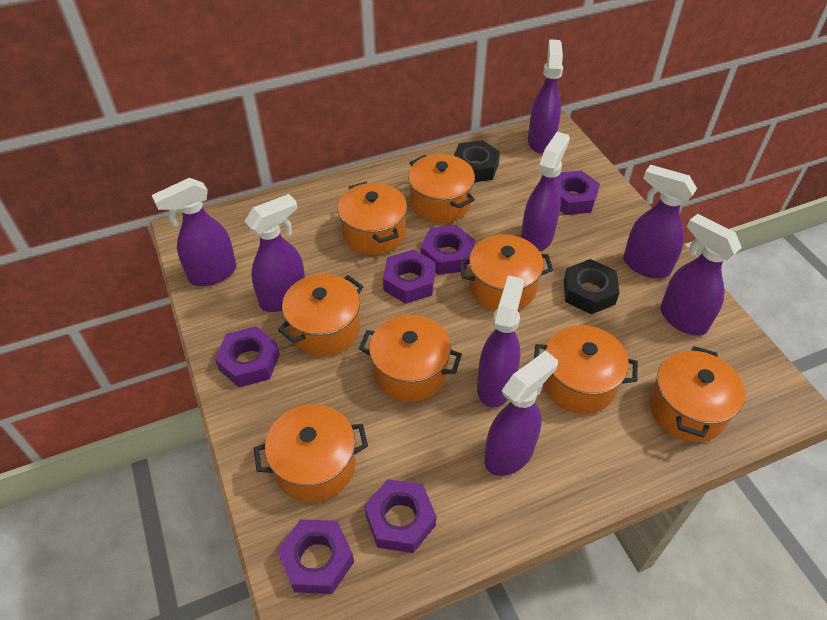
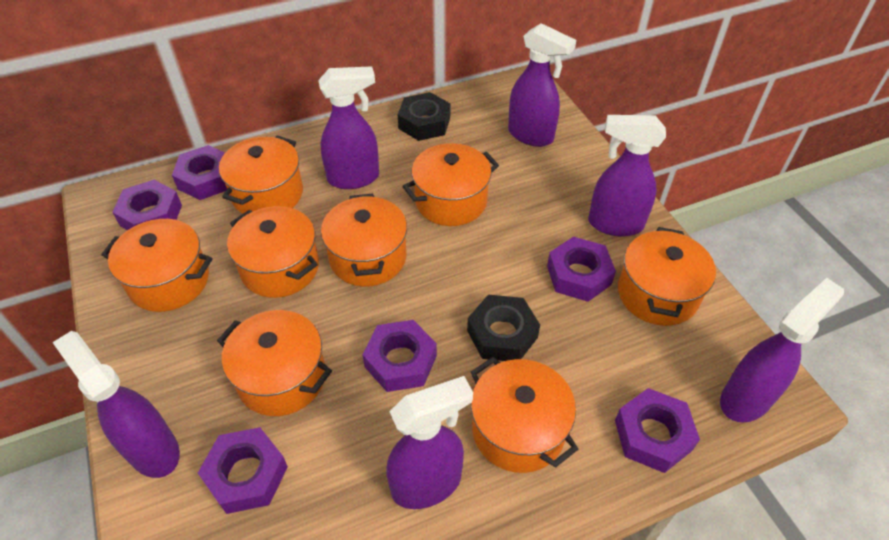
purple spray bottle: 8 -> 6

